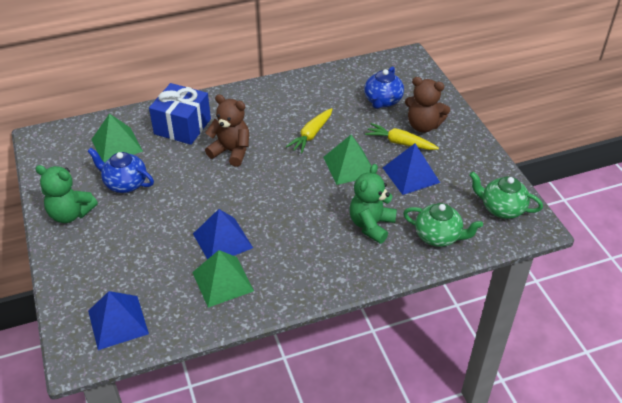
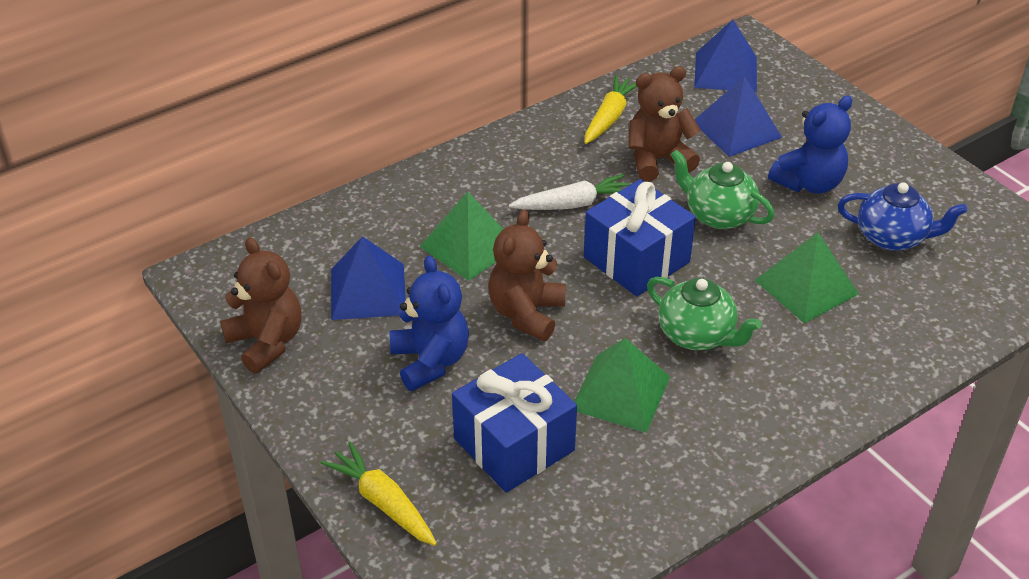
blue gift: 1 -> 2
blue teapot: 2 -> 1
blue teddy bear: 0 -> 2
brown teddy bear: 2 -> 3
green teddy bear: 2 -> 0
white carrot: 0 -> 1

